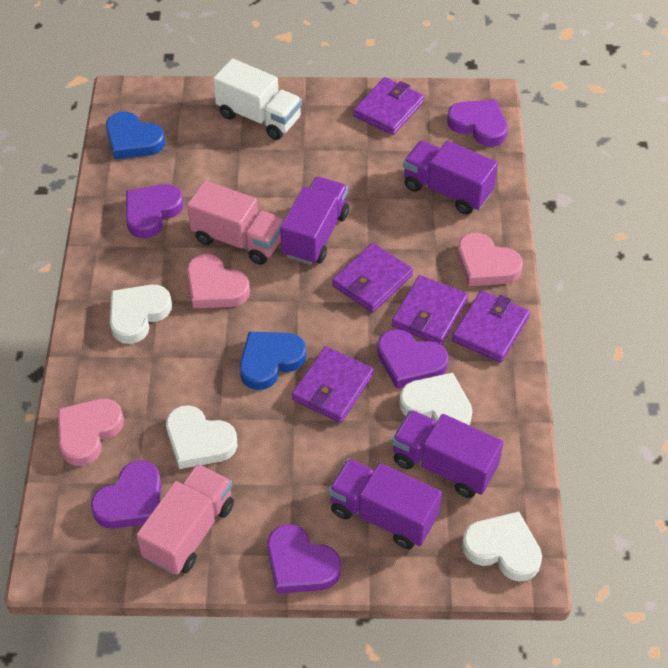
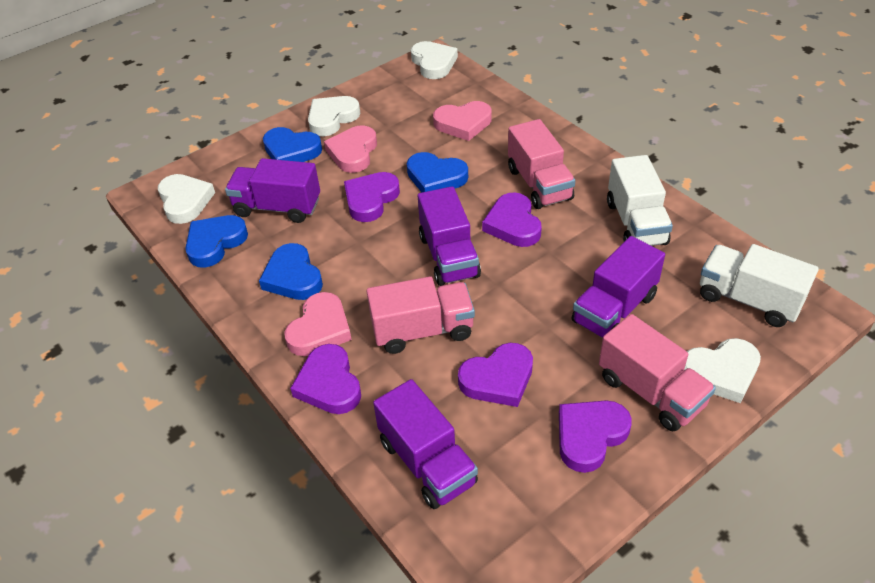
blue heart: 2 -> 4
pink truck: 2 -> 3
purple wallet: 5 -> 0
white truck: 1 -> 2

